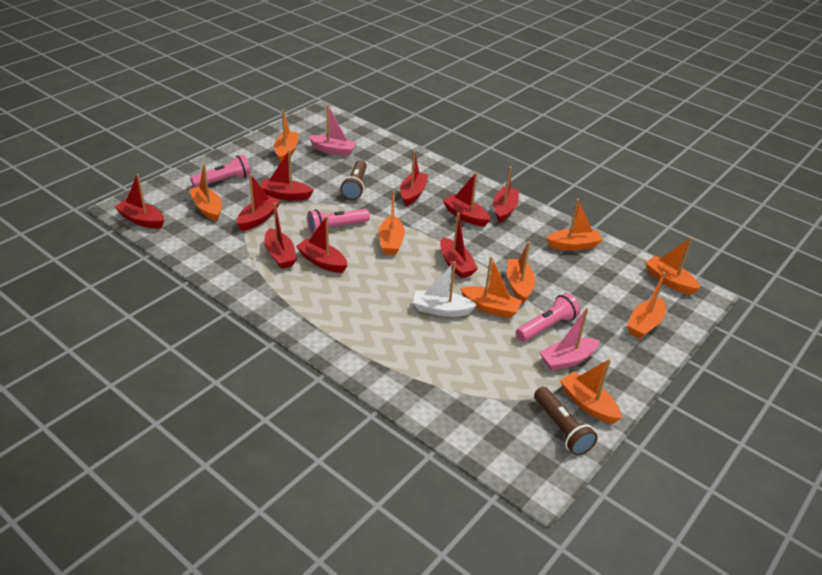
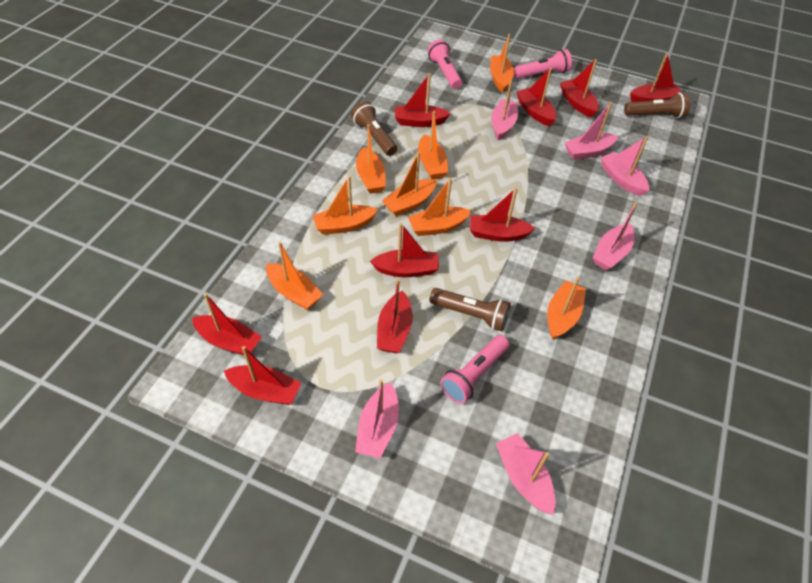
brown flashlight: 2 -> 3
orange boat: 9 -> 8
pink boat: 2 -> 6
white boat: 1 -> 0

